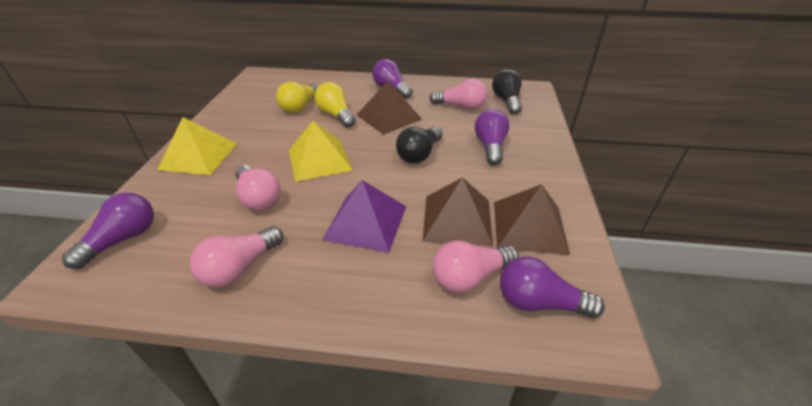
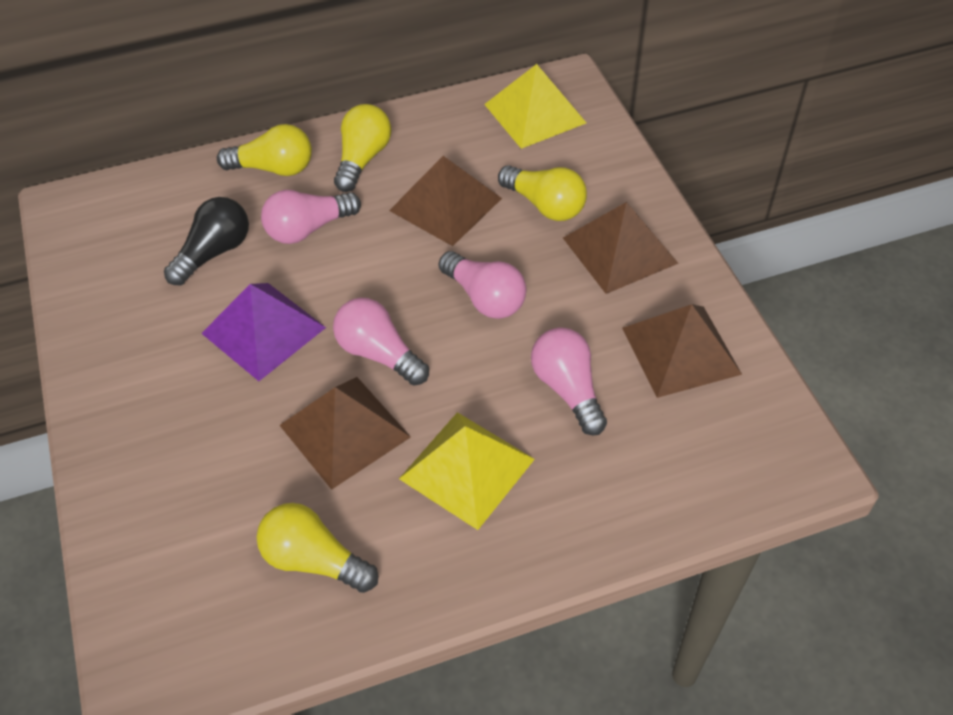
black light bulb: 2 -> 1
brown pyramid: 3 -> 4
purple light bulb: 4 -> 0
yellow light bulb: 2 -> 4

